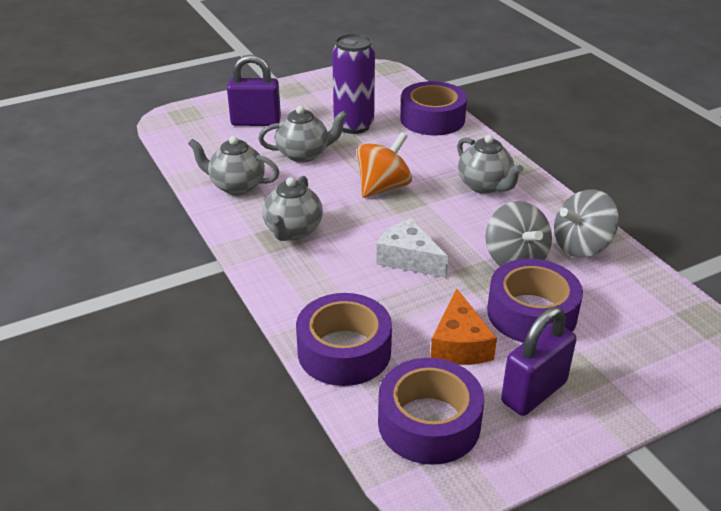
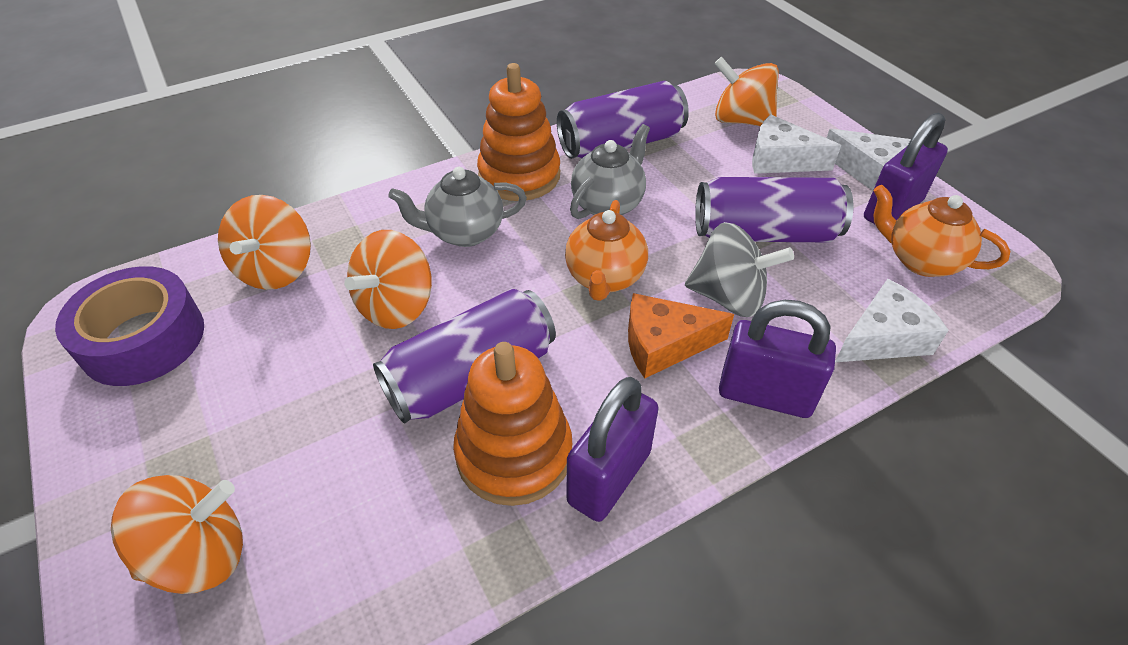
grey spinning top: 2 -> 1
grey teapot: 4 -> 2
orange spinning top: 1 -> 4
orange stacking toy: 0 -> 2
orange teapot: 0 -> 2
purple can: 1 -> 3
purple padlock: 2 -> 3
purple tape: 4 -> 1
white cheese: 1 -> 3

